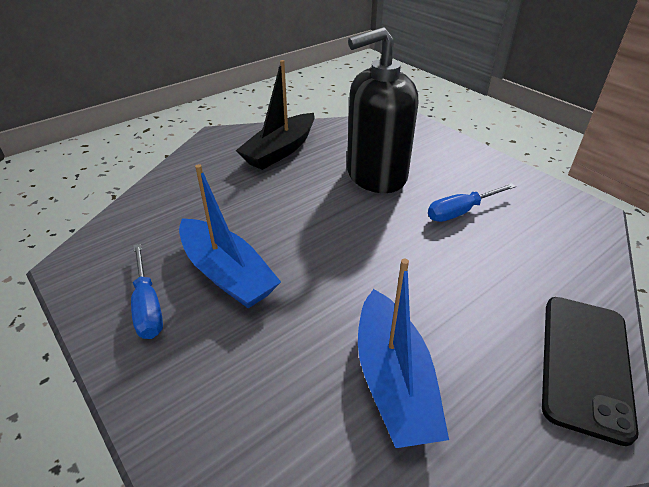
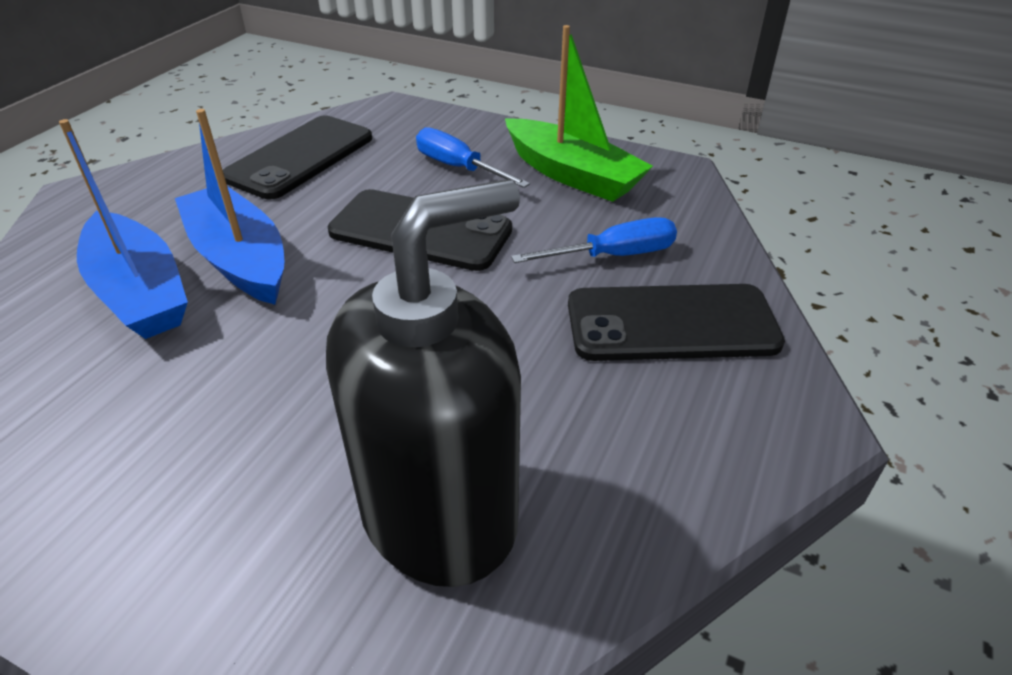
black boat: 1 -> 0
black phone: 1 -> 3
green boat: 0 -> 1

